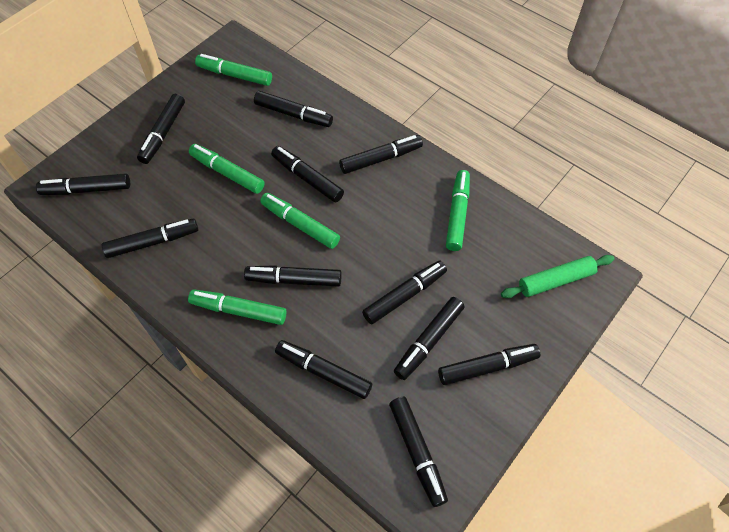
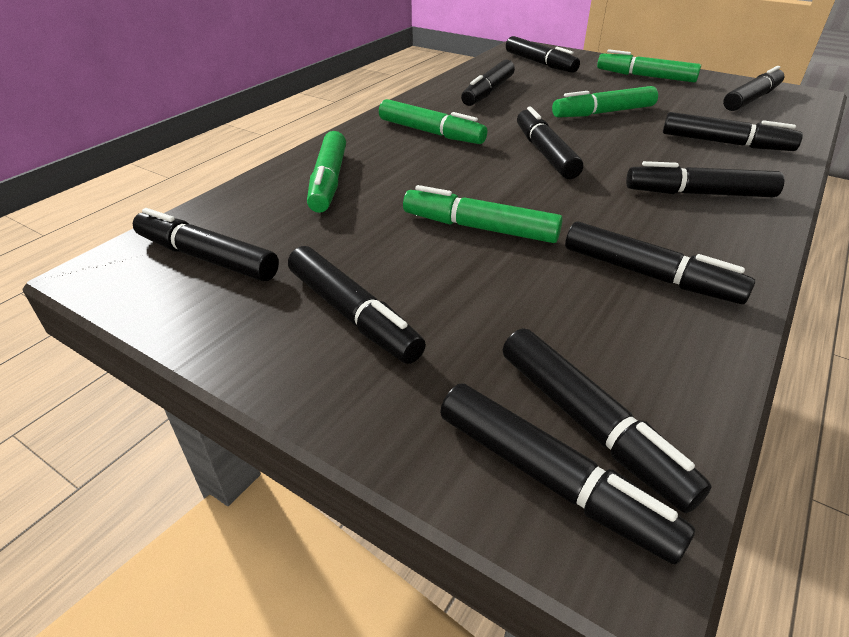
black marker: 12 -> 11
green rolling pin: 1 -> 0

